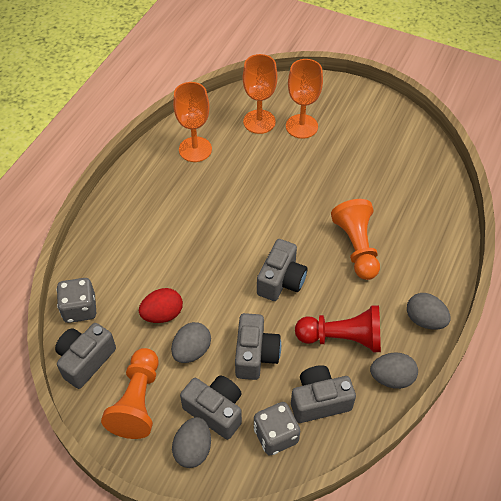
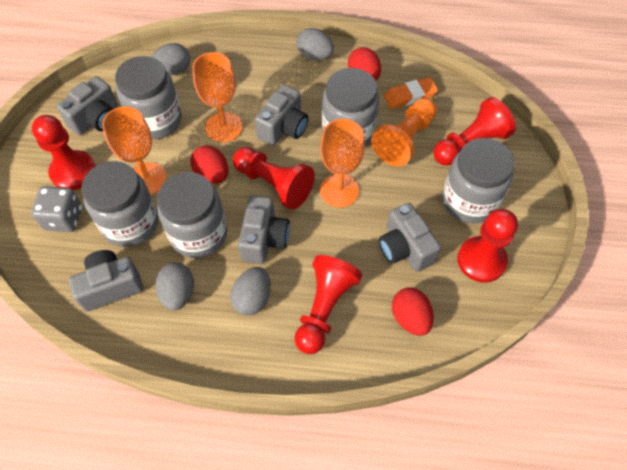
grey dice: 2 -> 1
grey jar: 0 -> 5
orange eraser: 0 -> 1
orange pawn: 2 -> 1
red egg: 1 -> 3
red pawn: 1 -> 5

